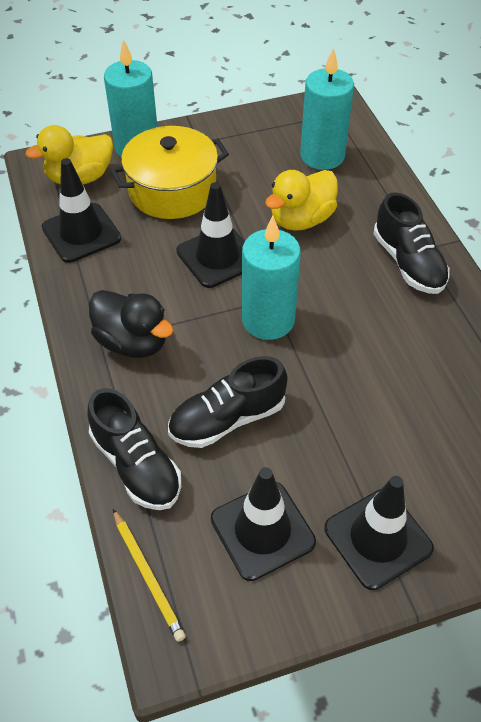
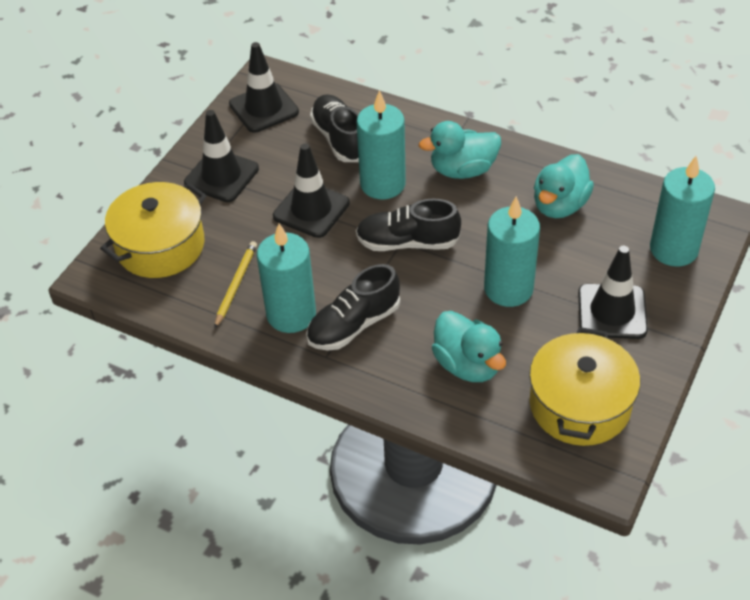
black duck: 1 -> 0
turquoise candle: 3 -> 4
turquoise duck: 0 -> 3
yellow duck: 2 -> 0
yellow pot: 1 -> 2

